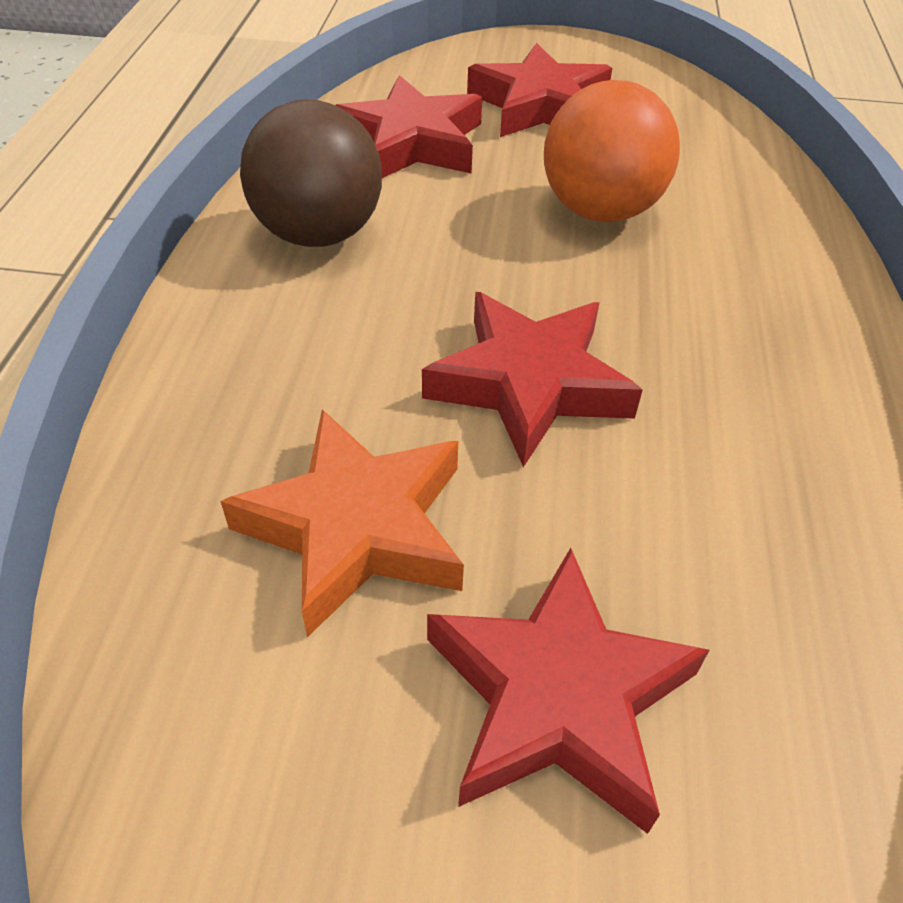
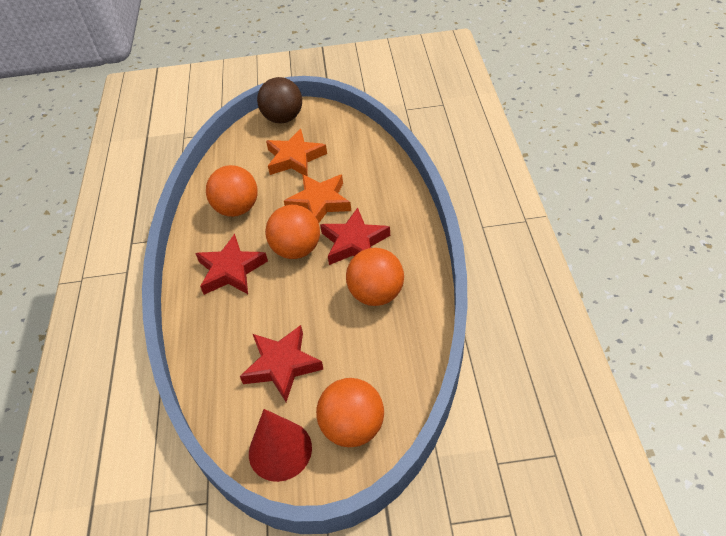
orange ball: 1 -> 4
orange star: 1 -> 2
red cone: 0 -> 1
red star: 4 -> 3

